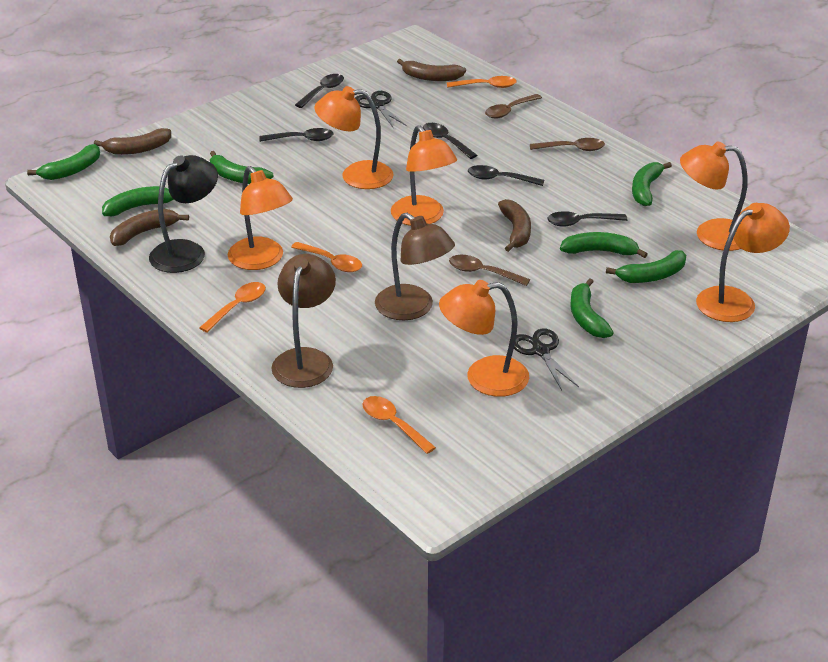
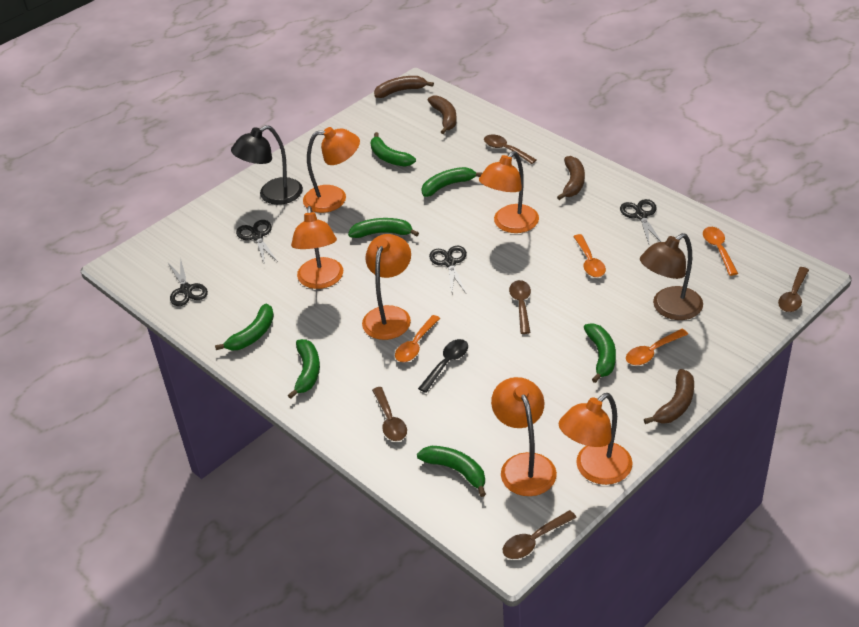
black scissors: 2 -> 4
black spoon: 5 -> 1
brown lamp: 2 -> 1
brown spoon: 3 -> 5

